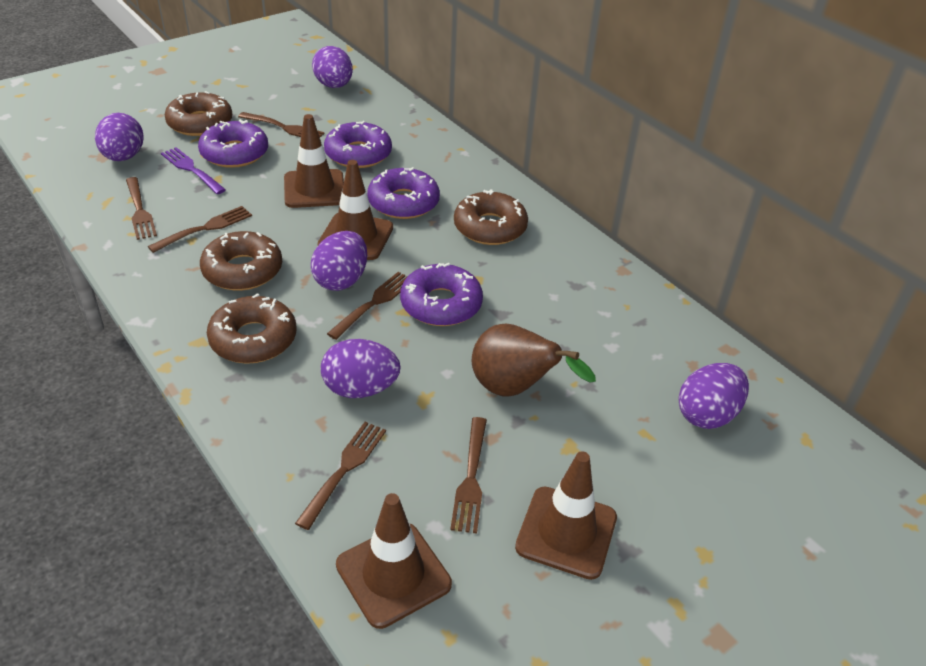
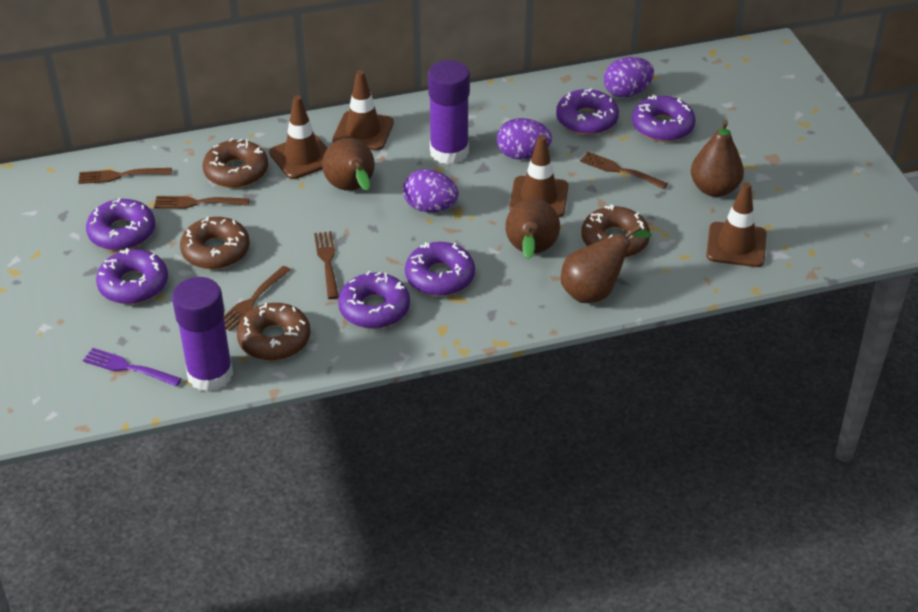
brown fork: 6 -> 5
brown pear: 1 -> 4
purple donut: 4 -> 6
purple egg: 5 -> 3
purple glue stick: 0 -> 2

